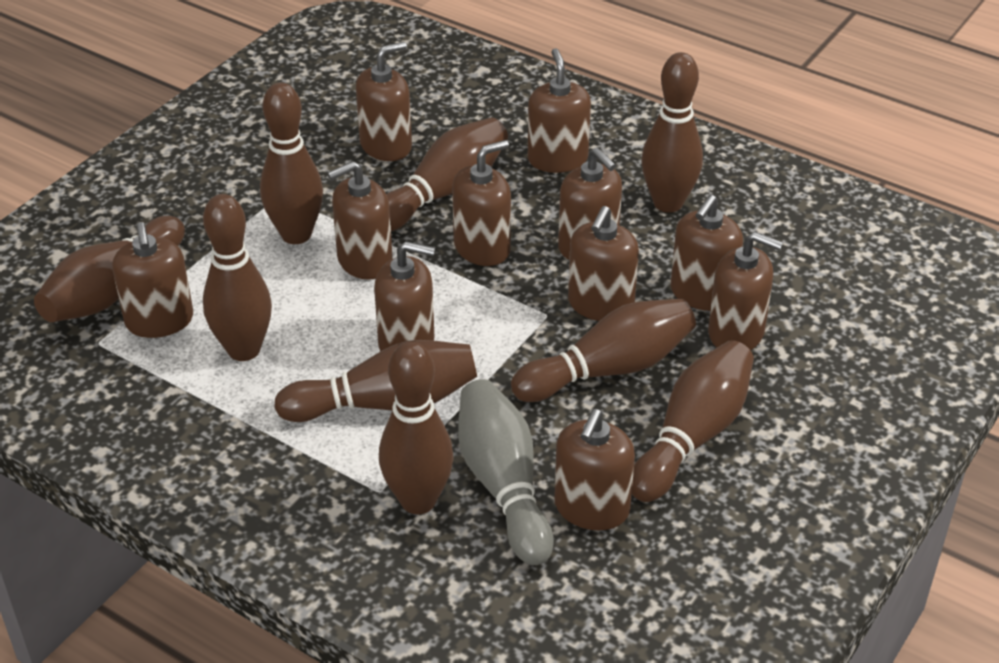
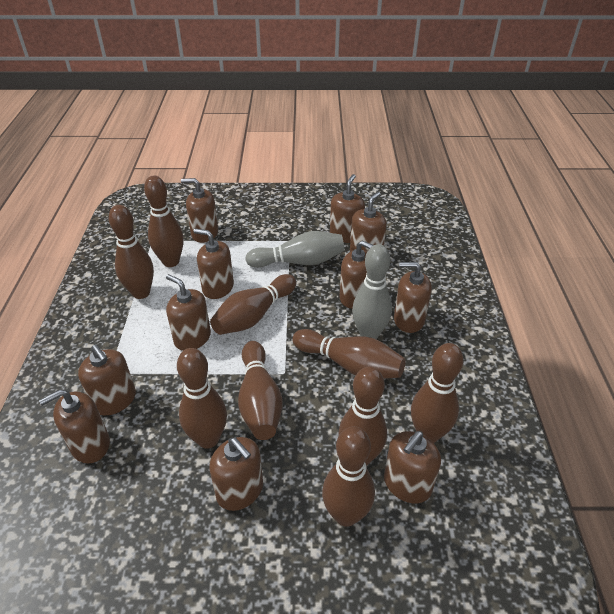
grey bowling pin: 1 -> 2

